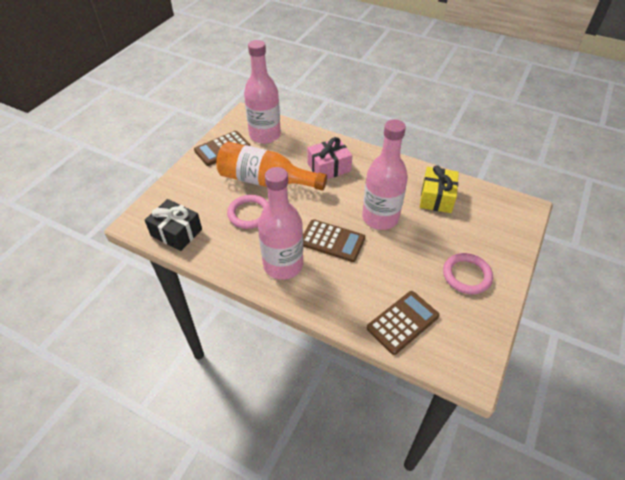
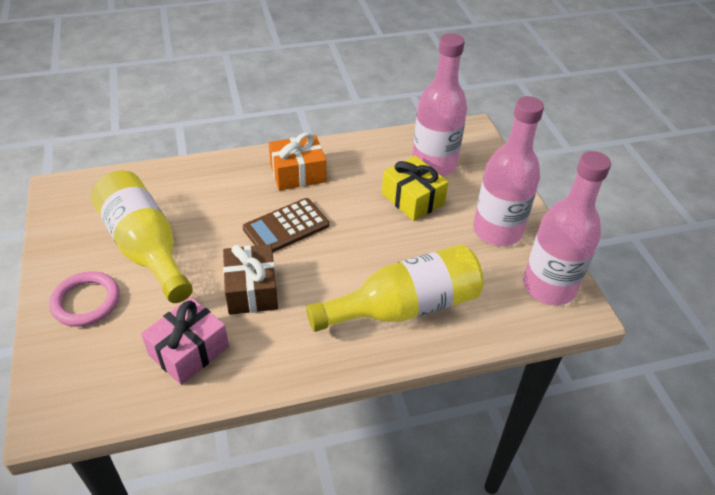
black gift: 1 -> 0
brown calculator: 3 -> 1
brown gift: 0 -> 1
orange bottle: 1 -> 0
orange gift: 0 -> 1
pink ring: 2 -> 1
yellow bottle: 0 -> 2

